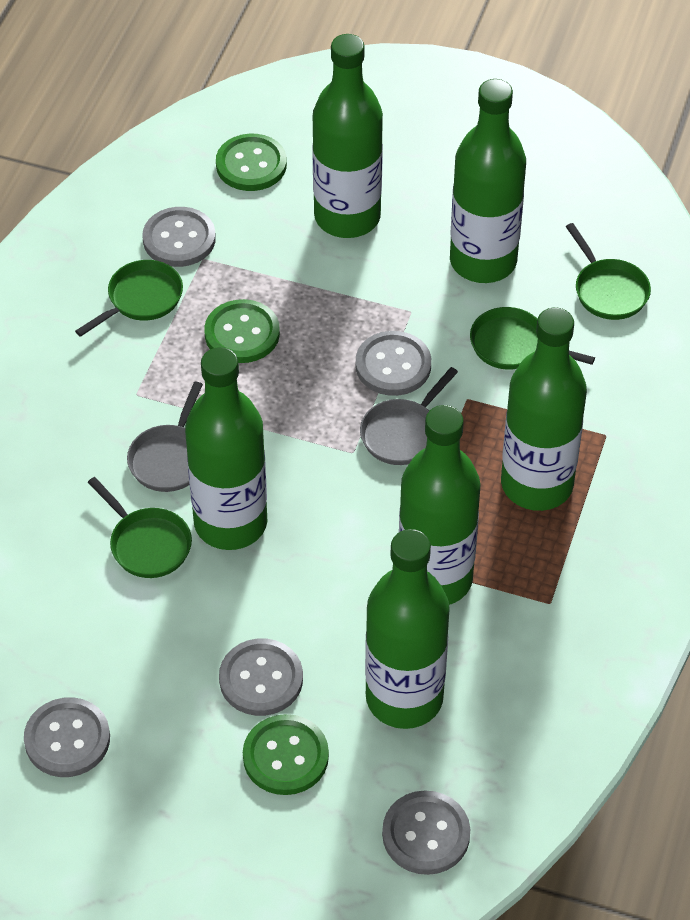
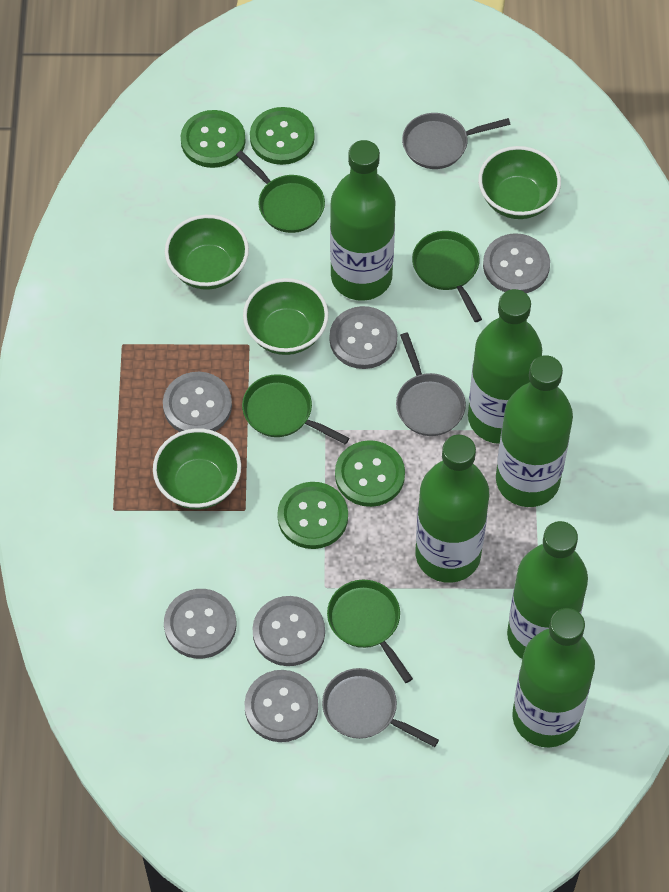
green bowl: 0 -> 4
green button: 3 -> 4
grey button: 5 -> 6
grey pan: 2 -> 3

